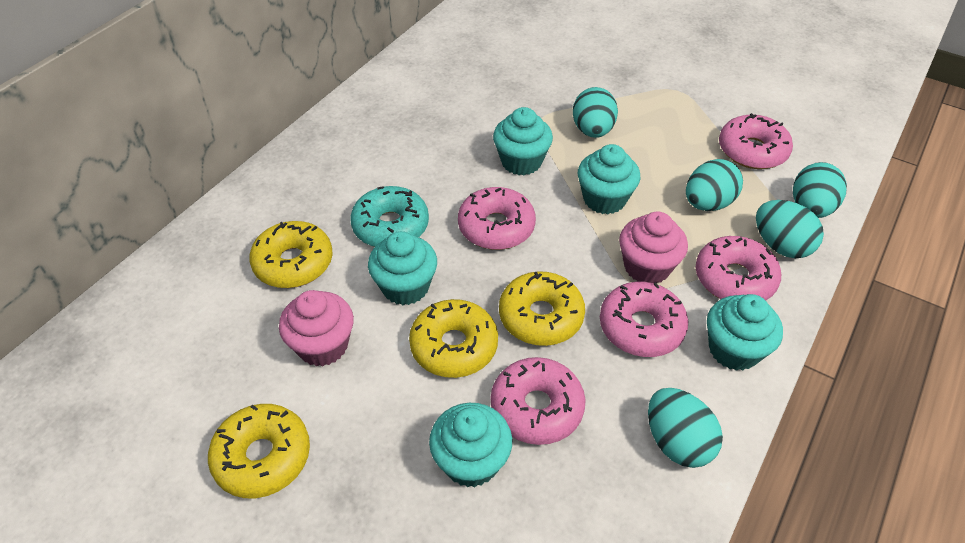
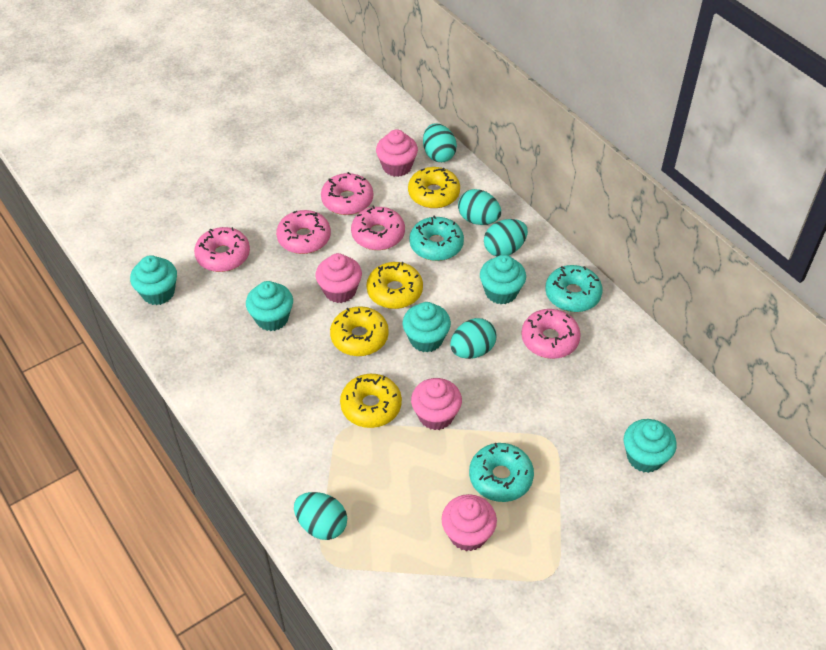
pink cupcake: 2 -> 4
turquoise donut: 1 -> 3

